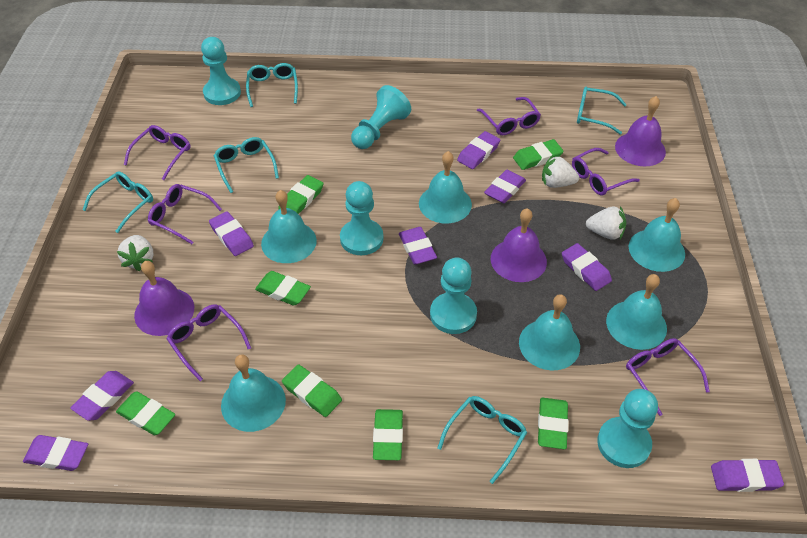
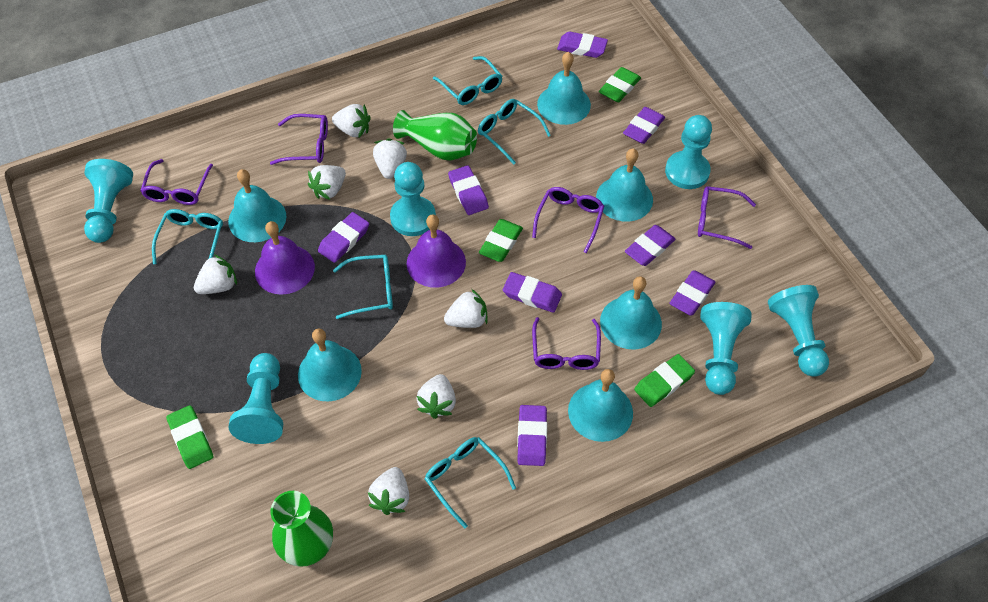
green eraser: 7 -> 4
green vase: 0 -> 2
purple bell: 3 -> 2
purple glasses: 6 -> 5
turquoise pawn: 5 -> 6
white strawberry: 3 -> 7

